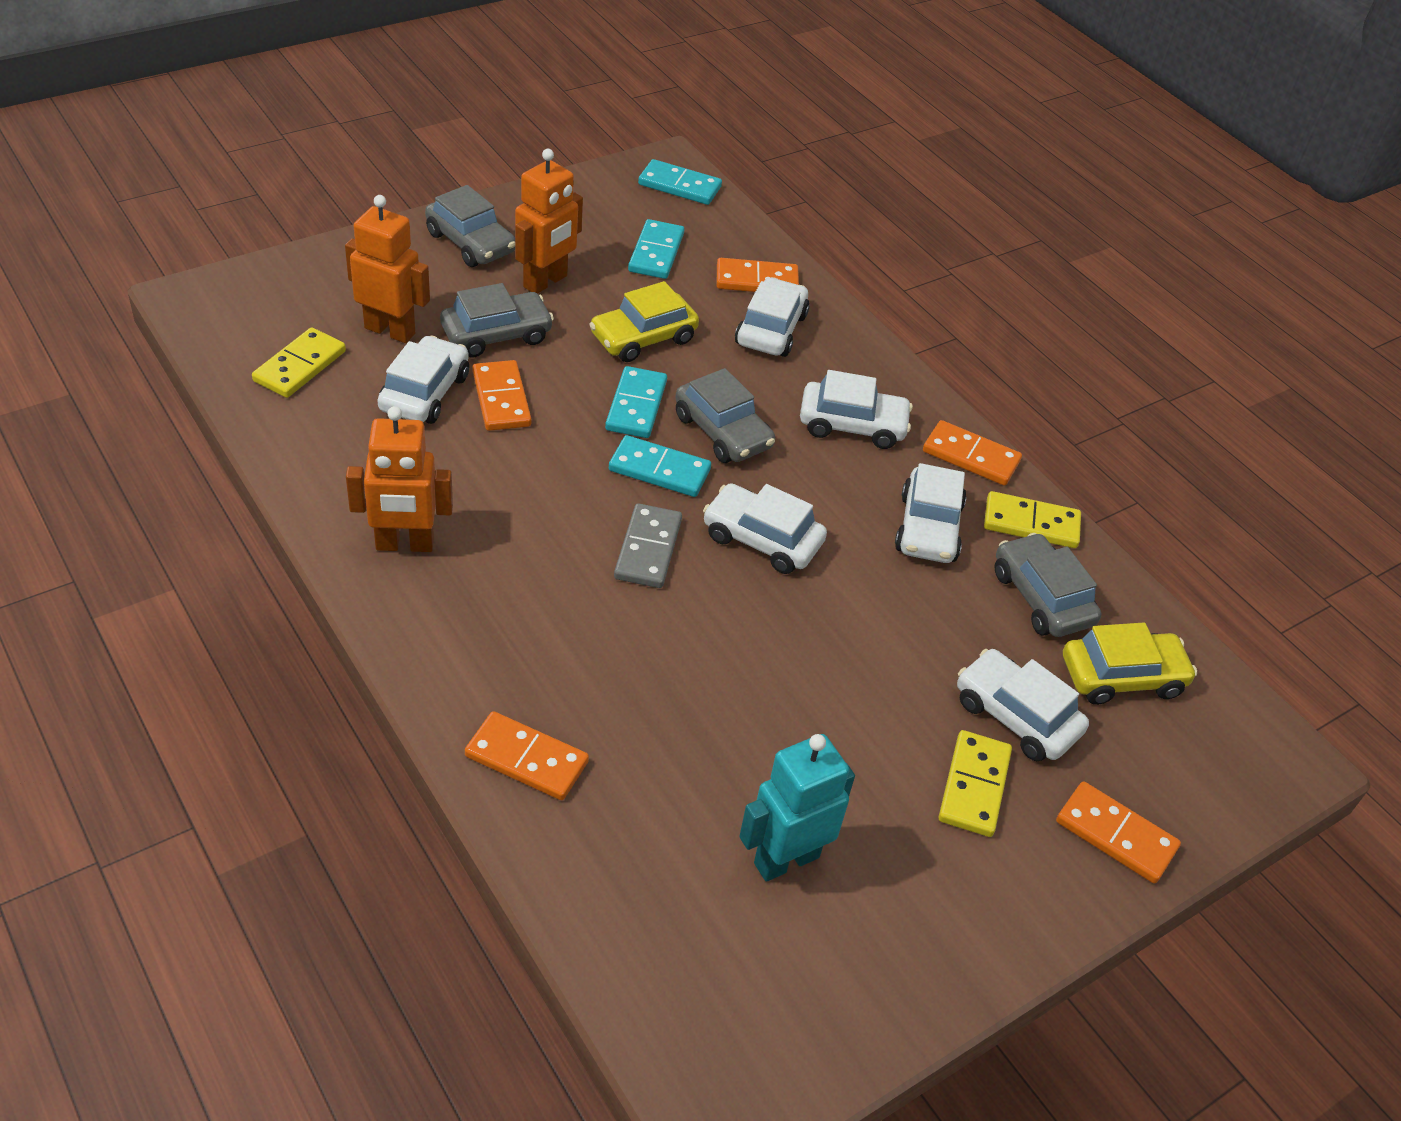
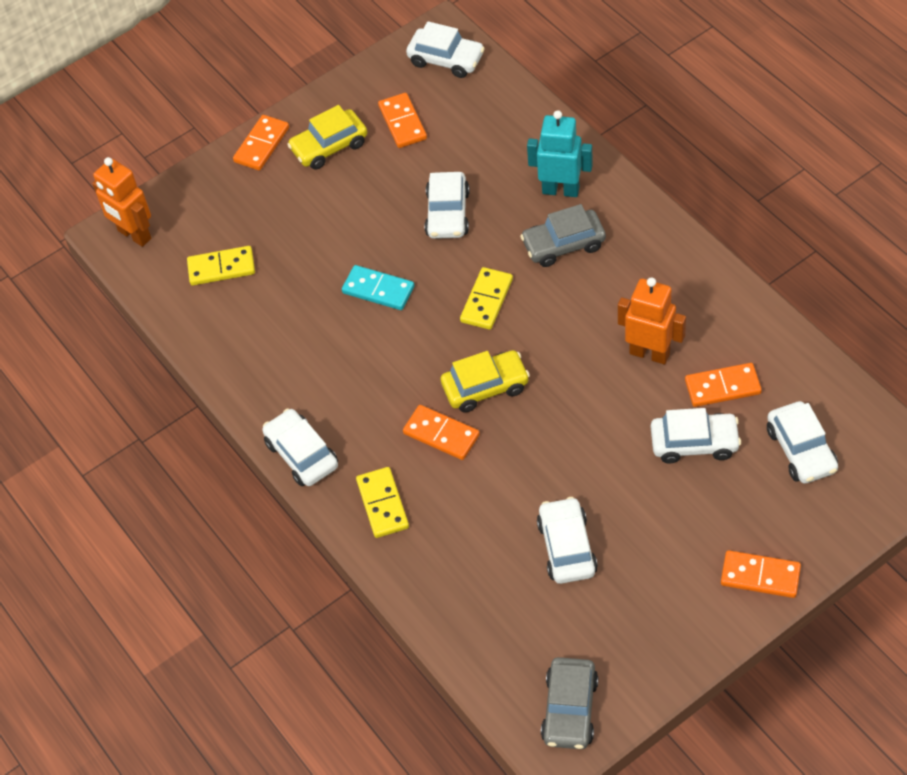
grey car: 4 -> 2
grey domino: 1 -> 0
orange robot: 3 -> 2
turquoise domino: 4 -> 1

